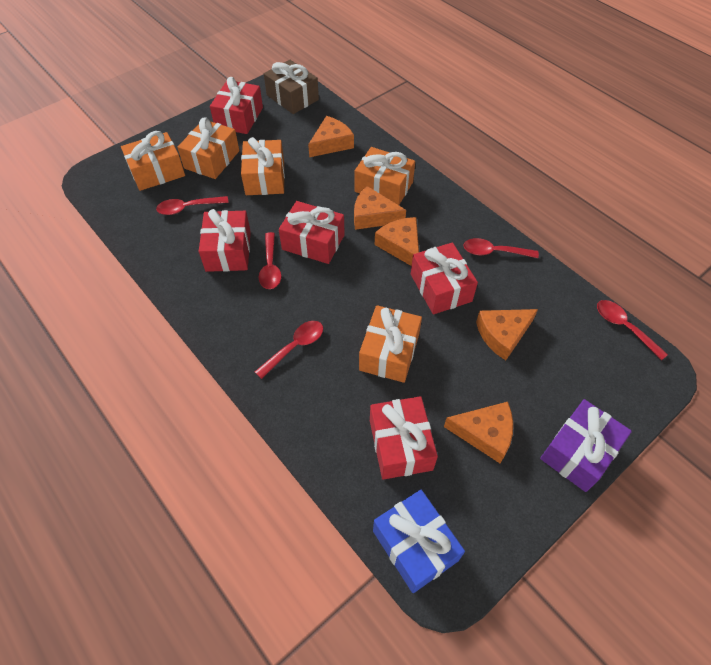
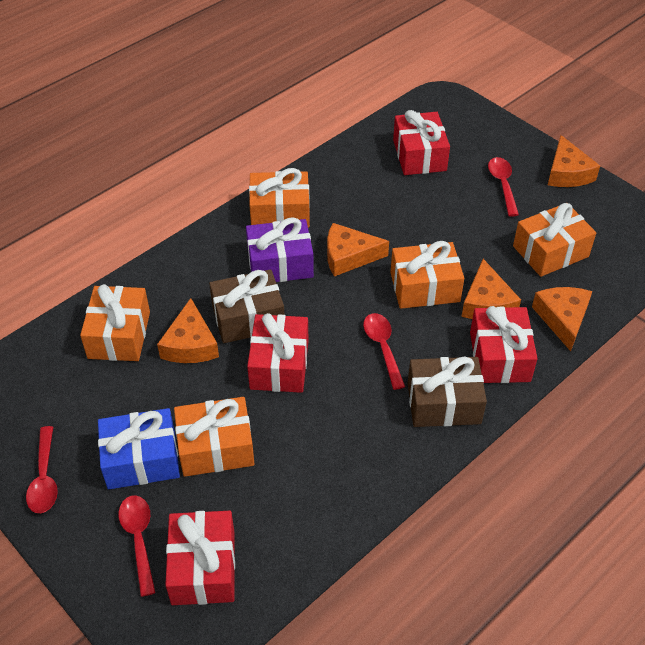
brown gift: 1 -> 2
red gift: 5 -> 4
red spoon: 5 -> 4

